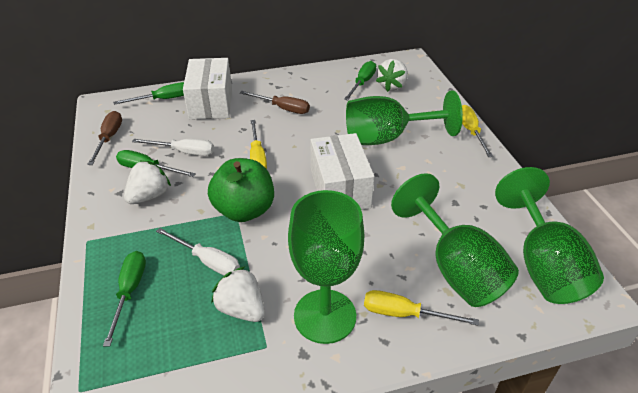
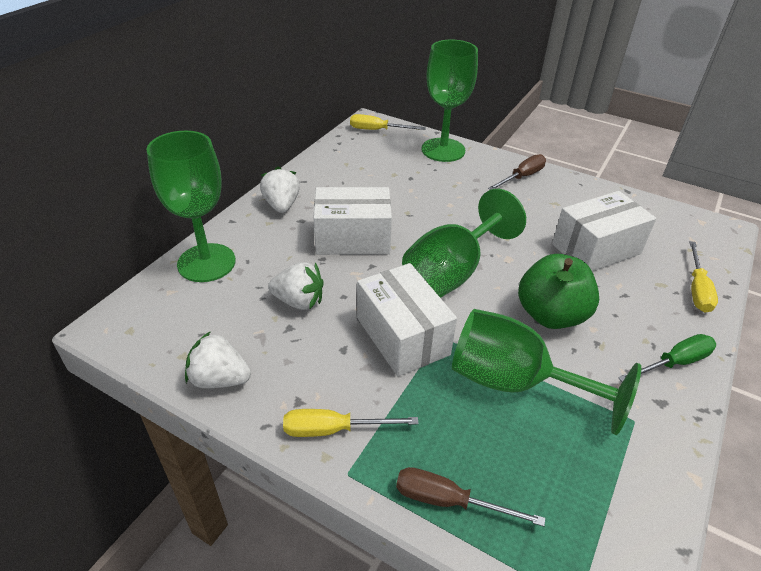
green screwdriver: 4 -> 1
white box: 2 -> 3
white screwdriver: 2 -> 0

